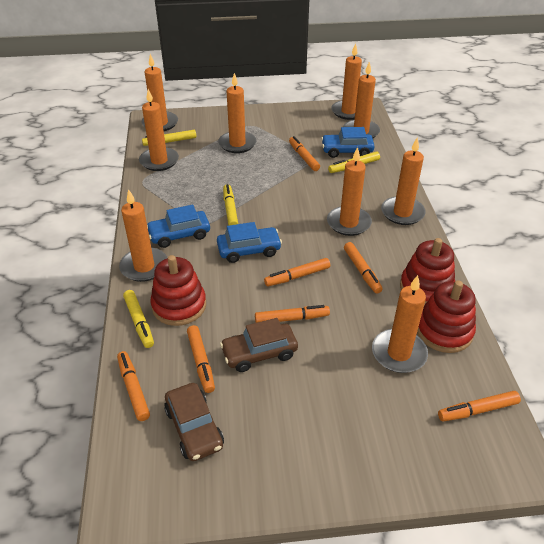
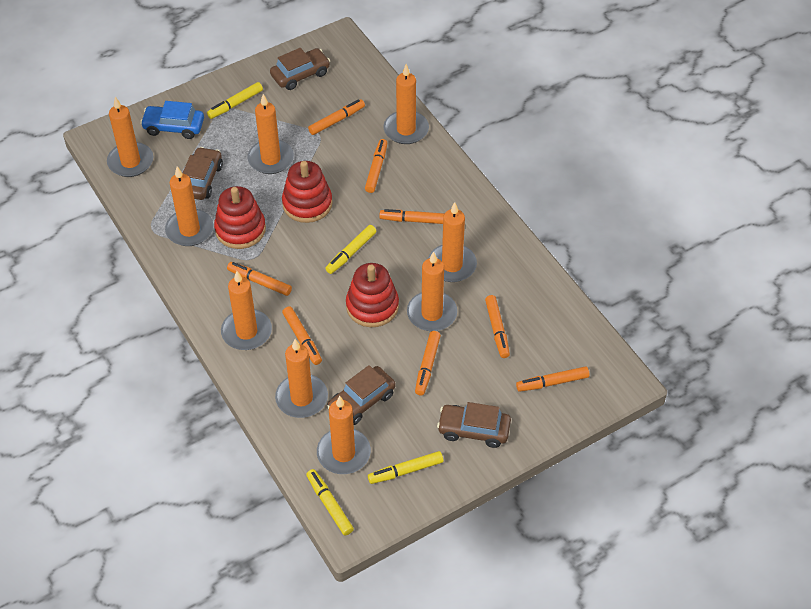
blue car: 3 -> 1
brown car: 2 -> 4
orange marker: 7 -> 8

